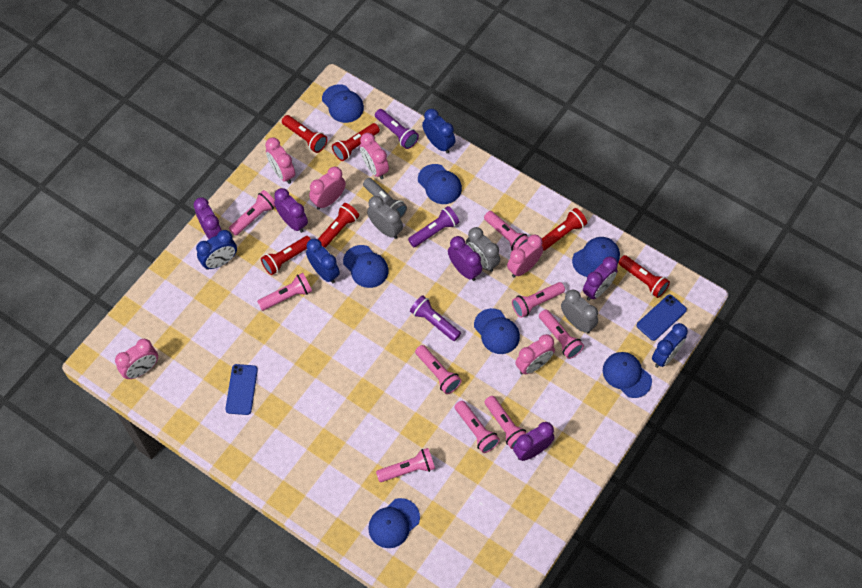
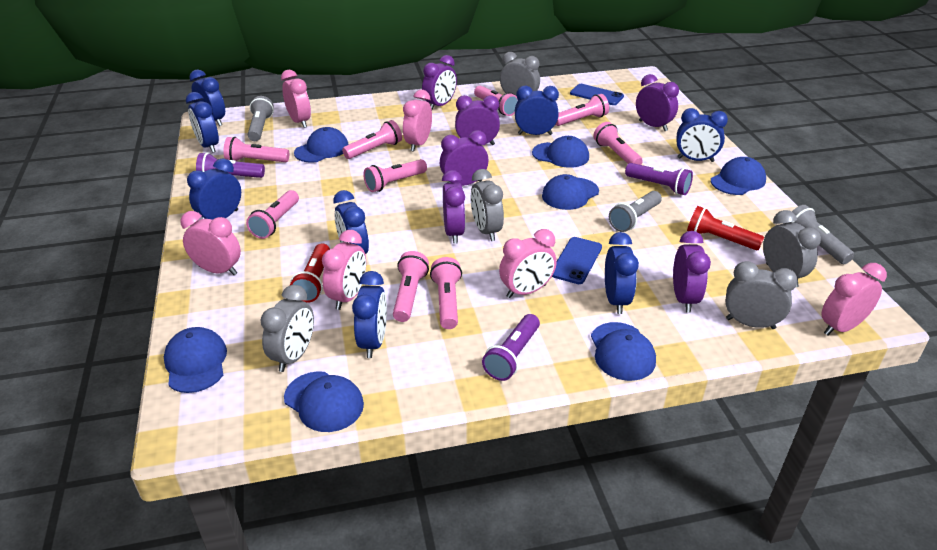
blue clock: 4 -> 8
grey clock: 3 -> 5
grey flashlight: 1 -> 3
purple clock: 5 -> 6
red flashlight: 6 -> 2

